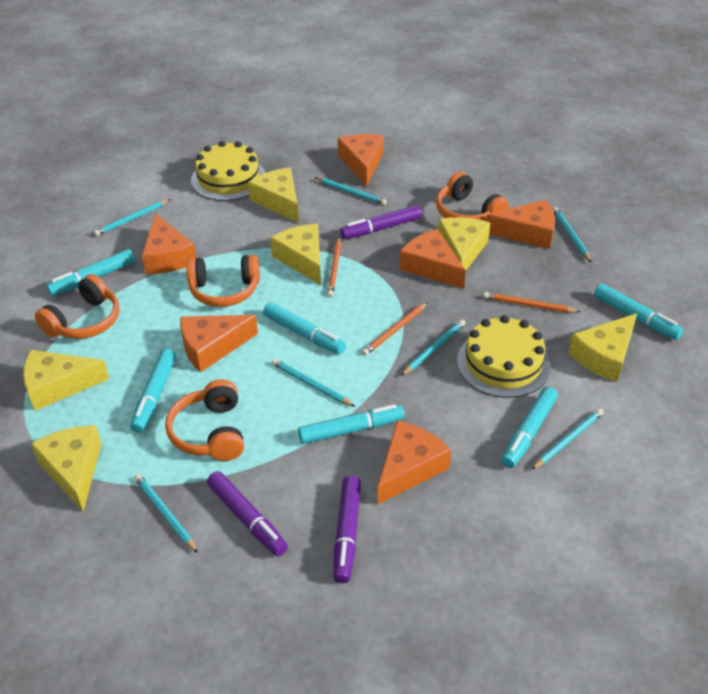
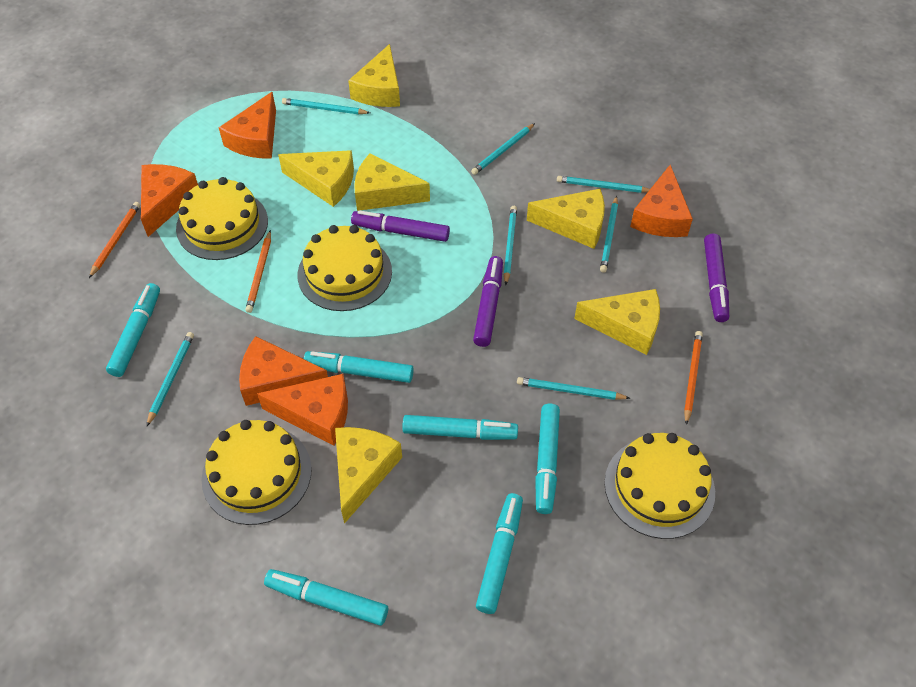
orange cheese: 6 -> 5
orange headphones: 4 -> 0
yellow cake: 2 -> 4

